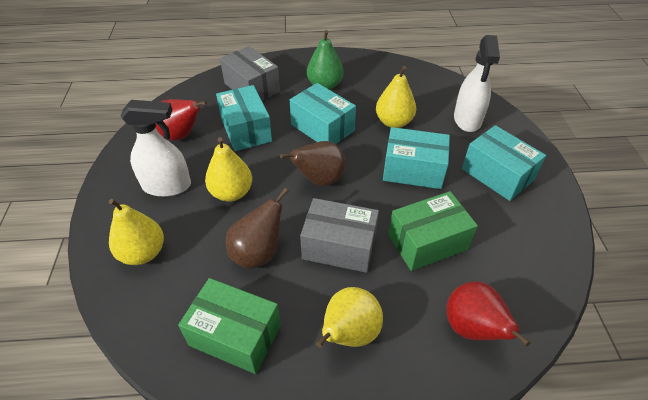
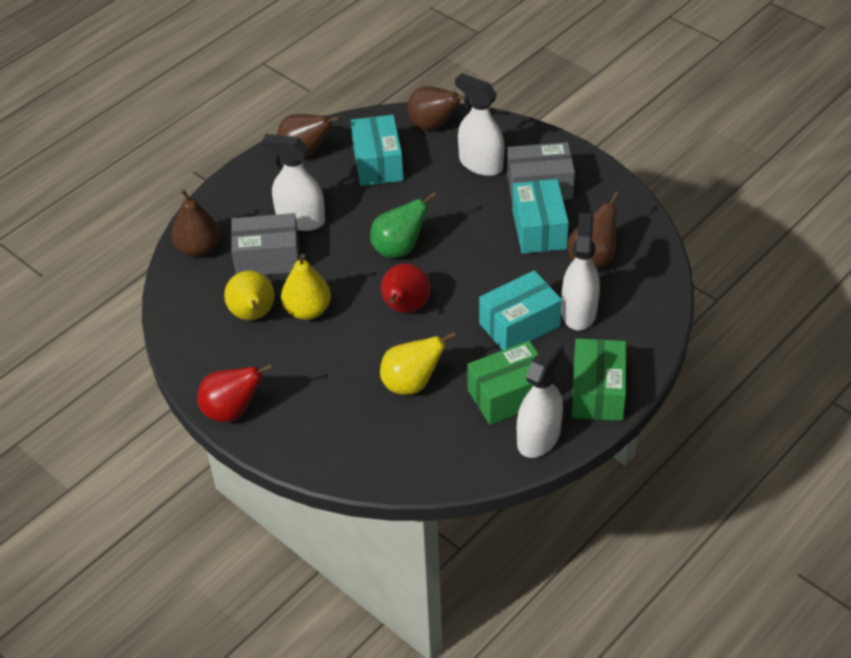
brown pear: 2 -> 4
turquoise box: 4 -> 3
white spray bottle: 2 -> 4
yellow pear: 4 -> 3

